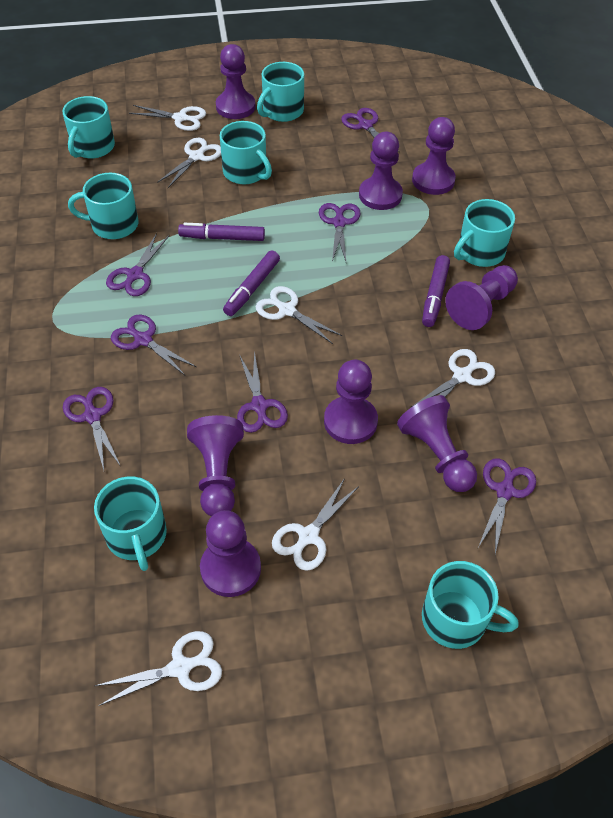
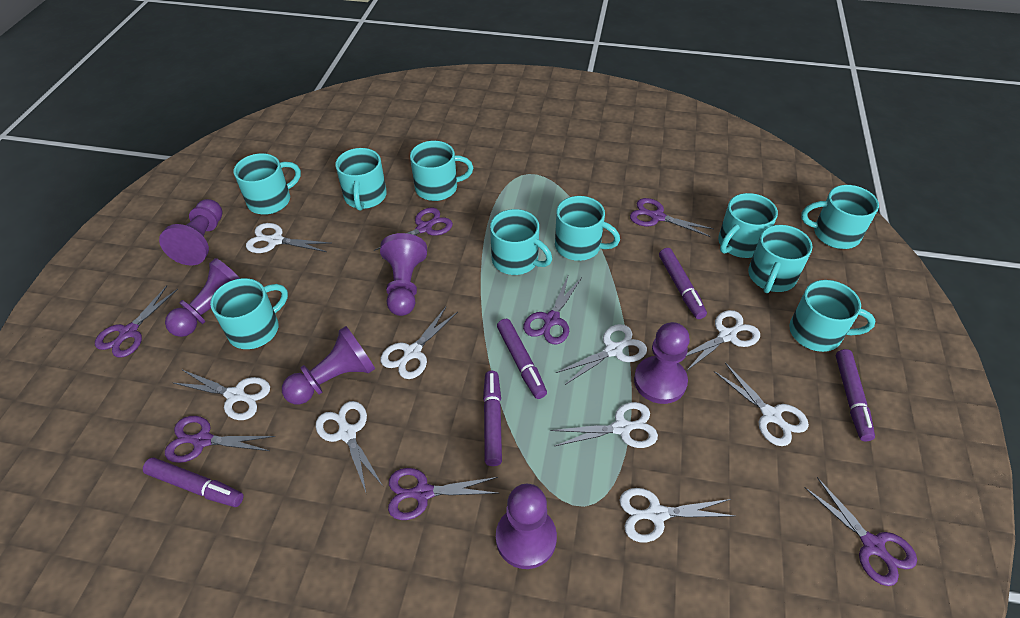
purple marker: 3 -> 5
purple pawn: 8 -> 6
turquoise mug: 7 -> 10
white scissors: 6 -> 9

